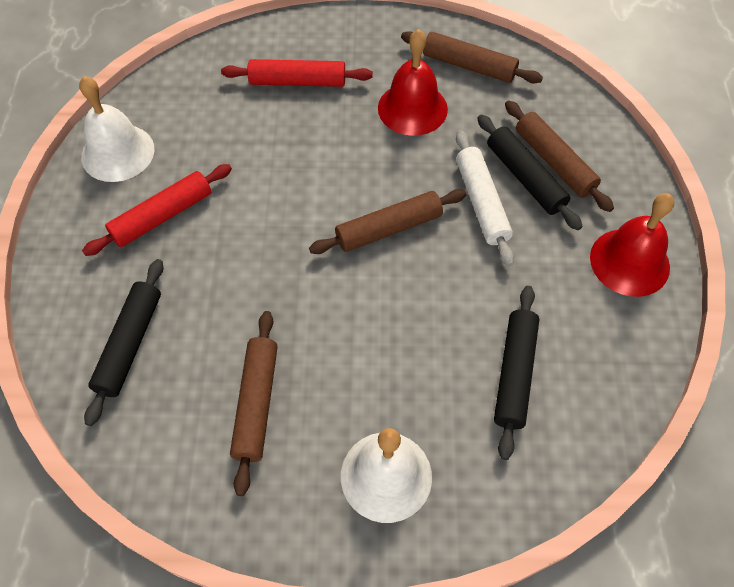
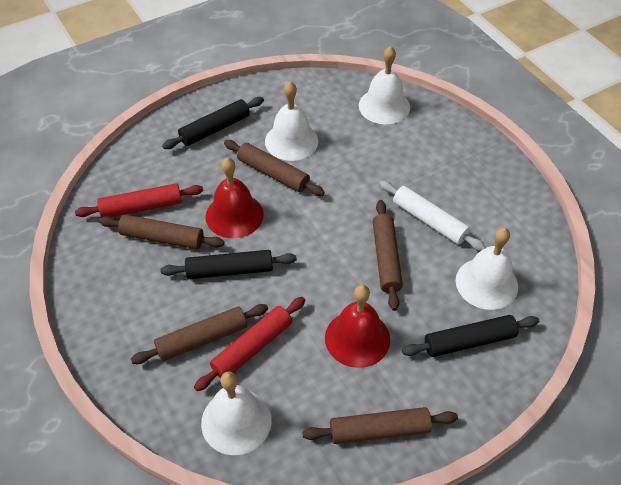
brown rolling pin: 4 -> 5
white bell: 2 -> 4

